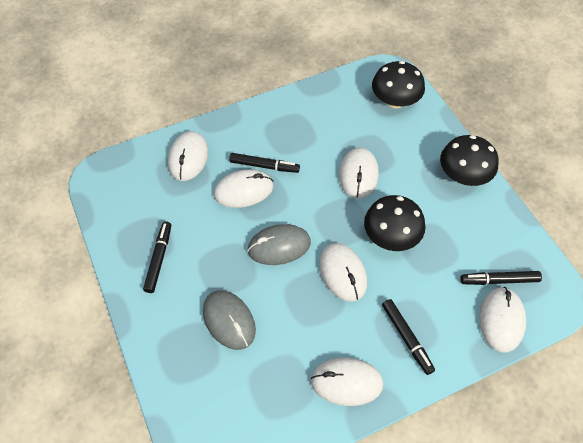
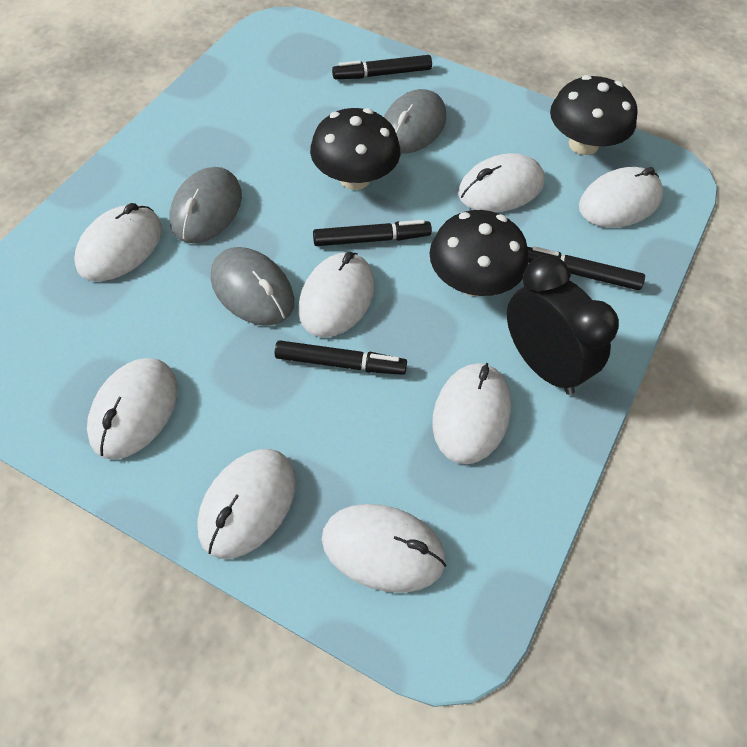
black clock: 0 -> 1
grey mouse: 2 -> 3
white mouse: 6 -> 8

